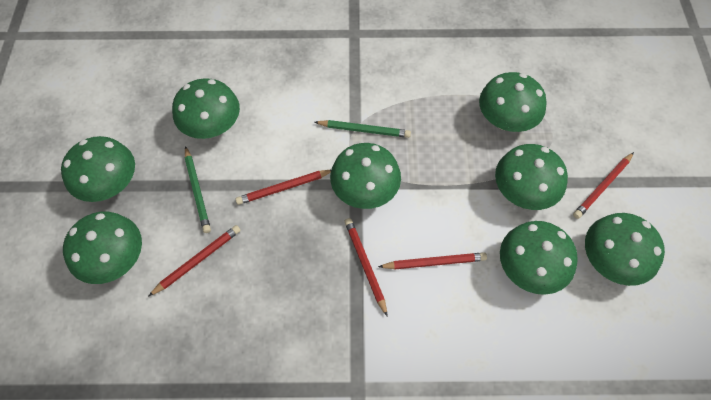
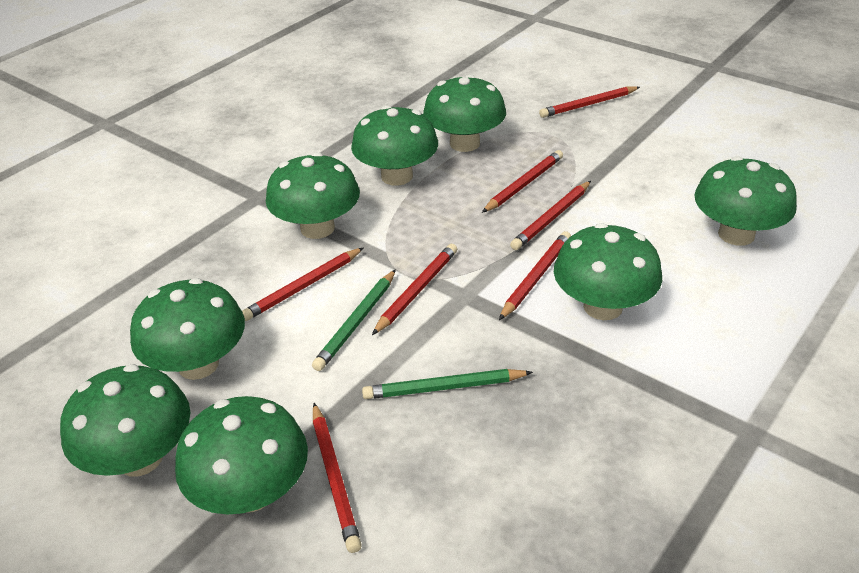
red pencil: 5 -> 7

